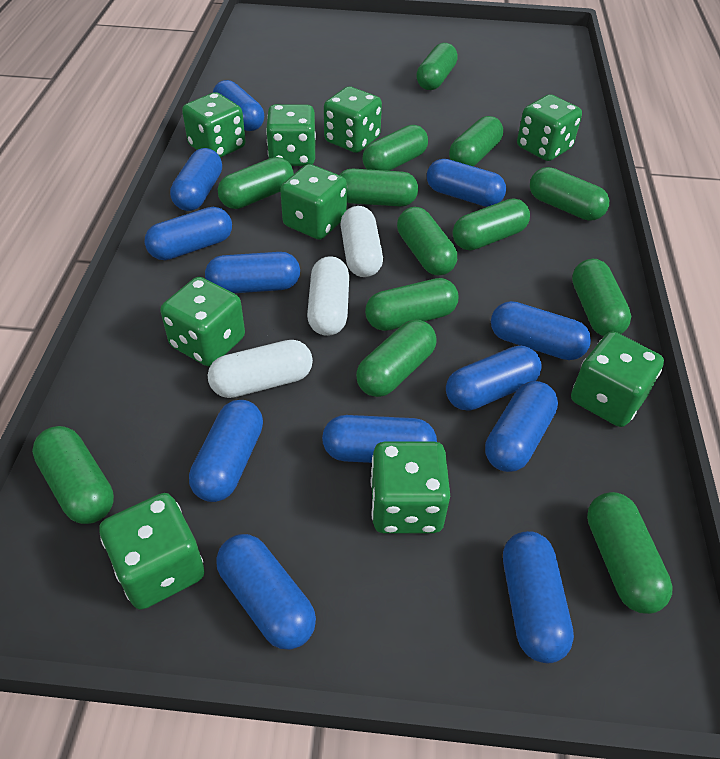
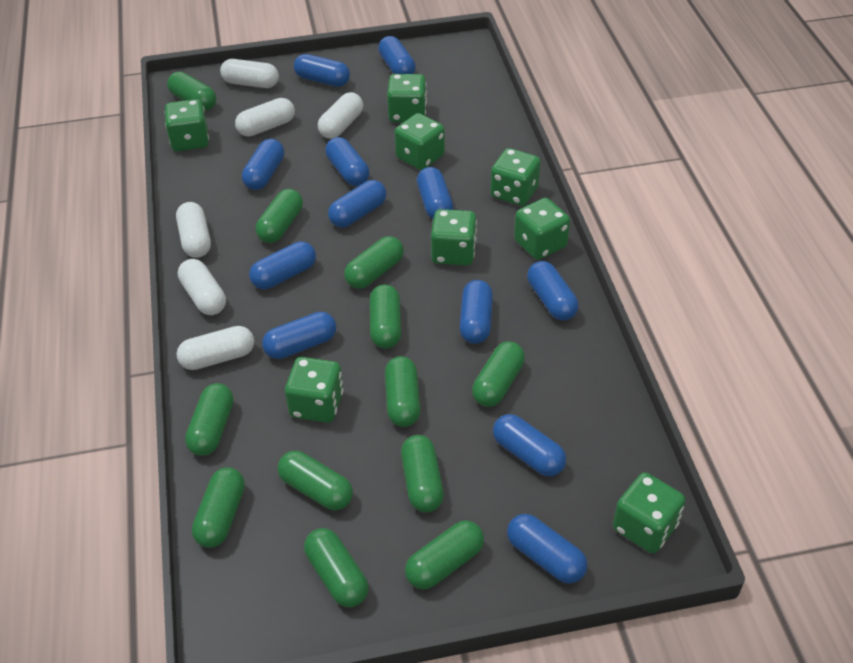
green capsule: 13 -> 12
green dice: 9 -> 8
white capsule: 3 -> 6

